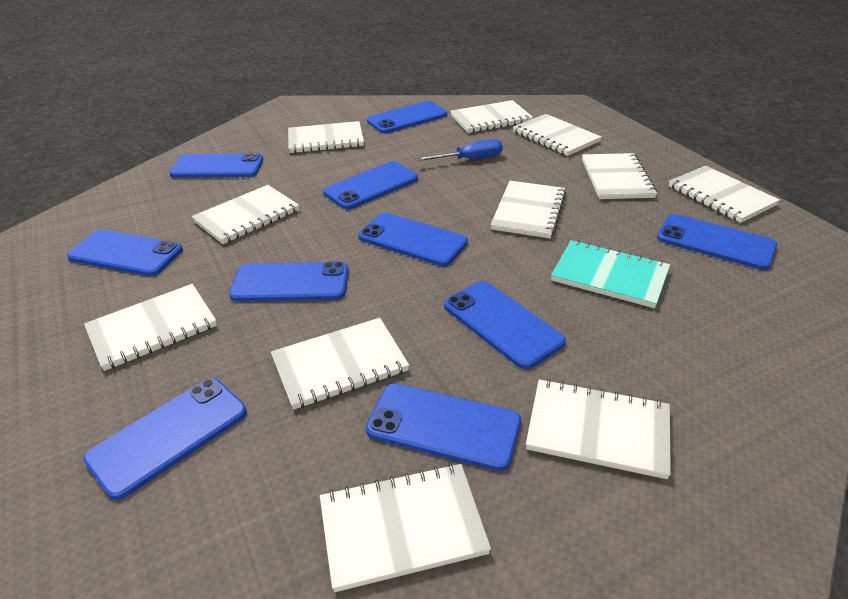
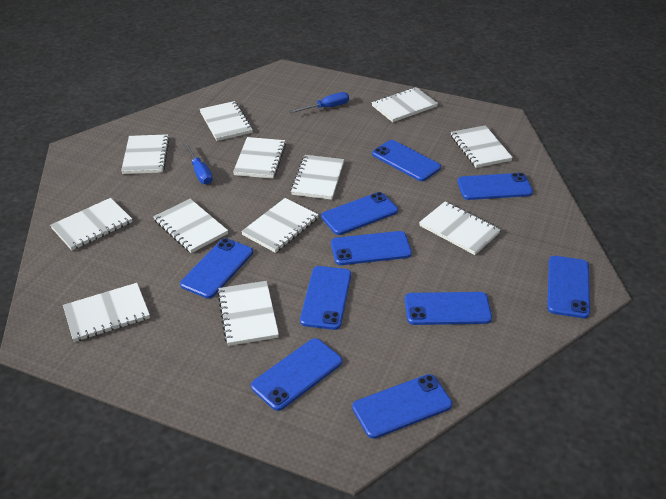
blue screwdriver: 1 -> 2
turquoise notebook: 1 -> 0
white notebook: 11 -> 12

